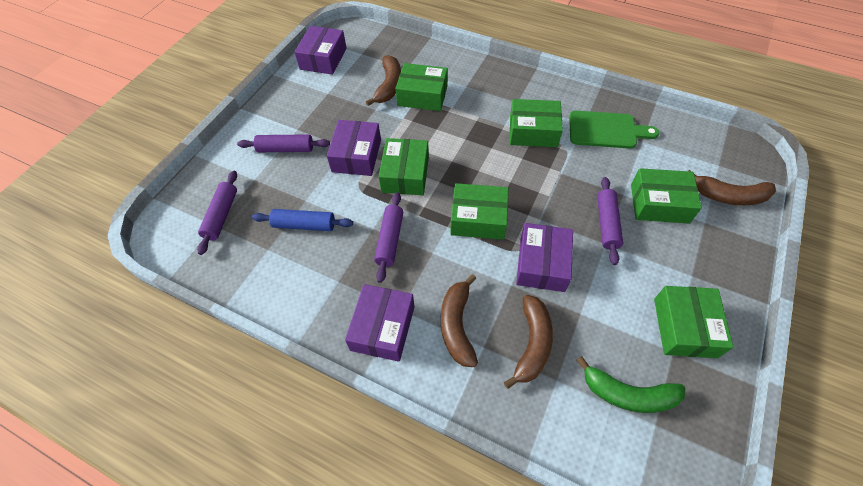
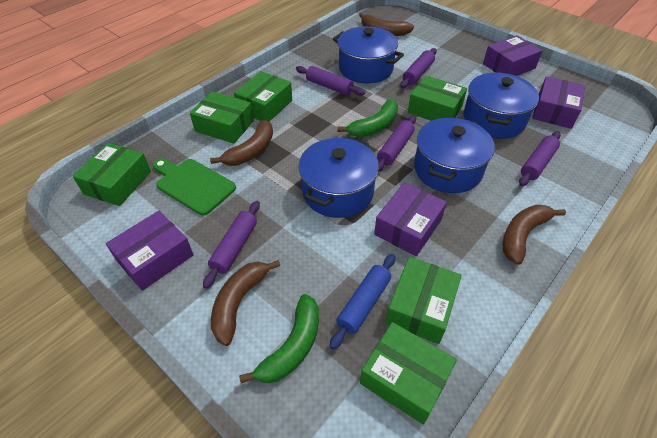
blue pot: 0 -> 4
green banana: 1 -> 2
purple rolling pin: 4 -> 5

